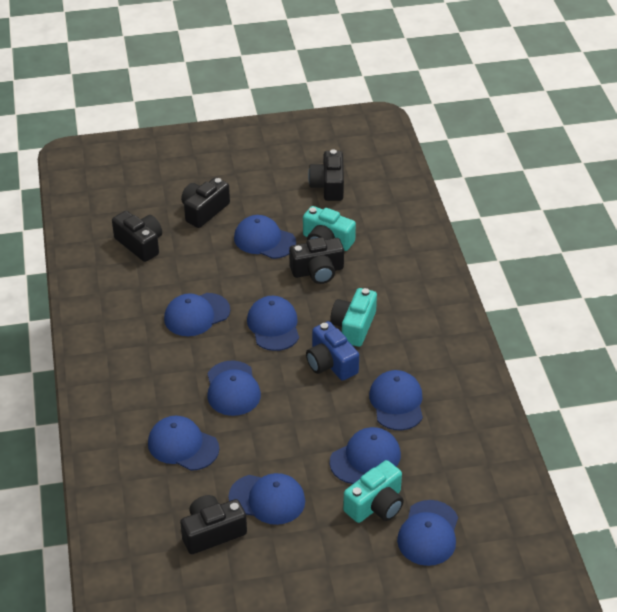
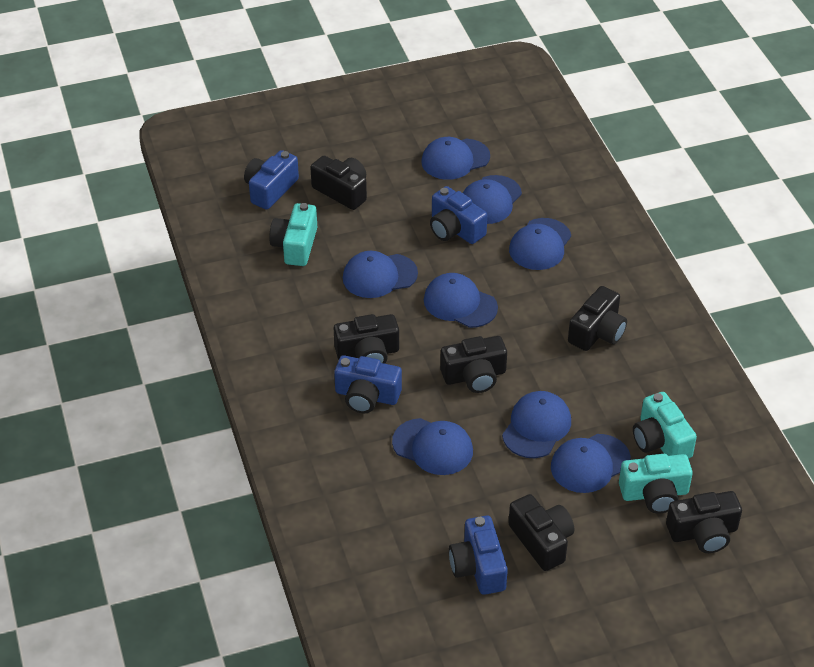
black camera: 5 -> 6
blue camera: 1 -> 4
blue cap: 9 -> 8

